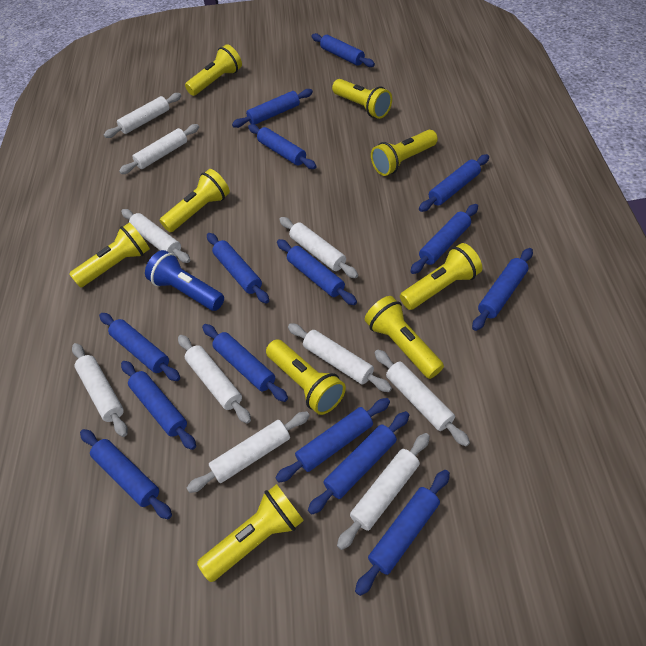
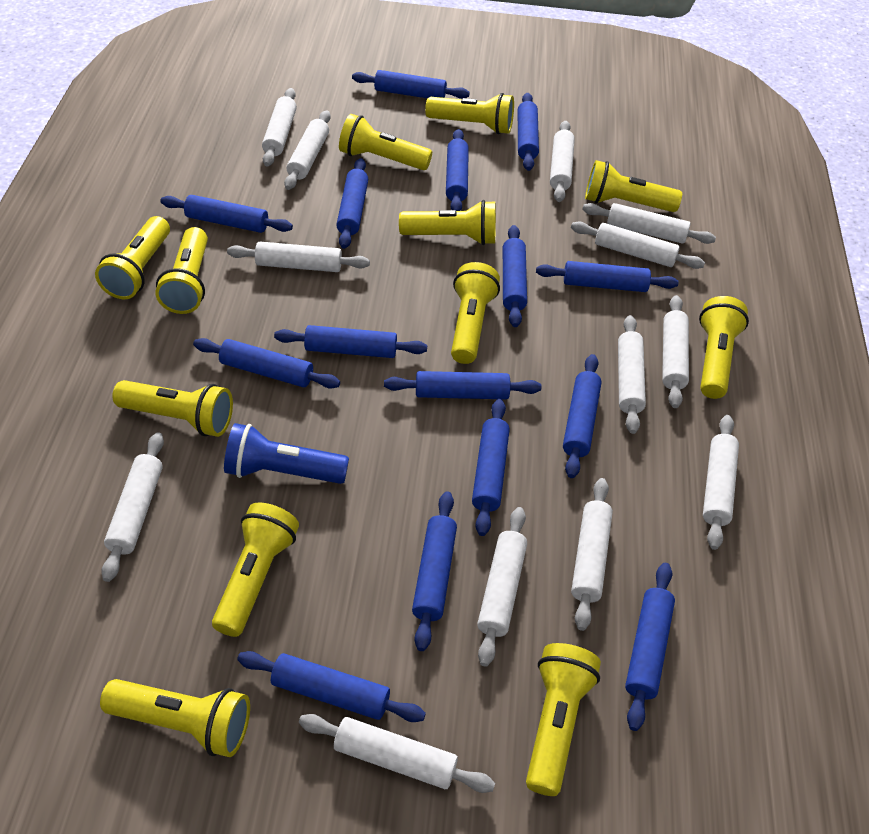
white rolling pin: 10 -> 13
yellow flashlight: 9 -> 12

